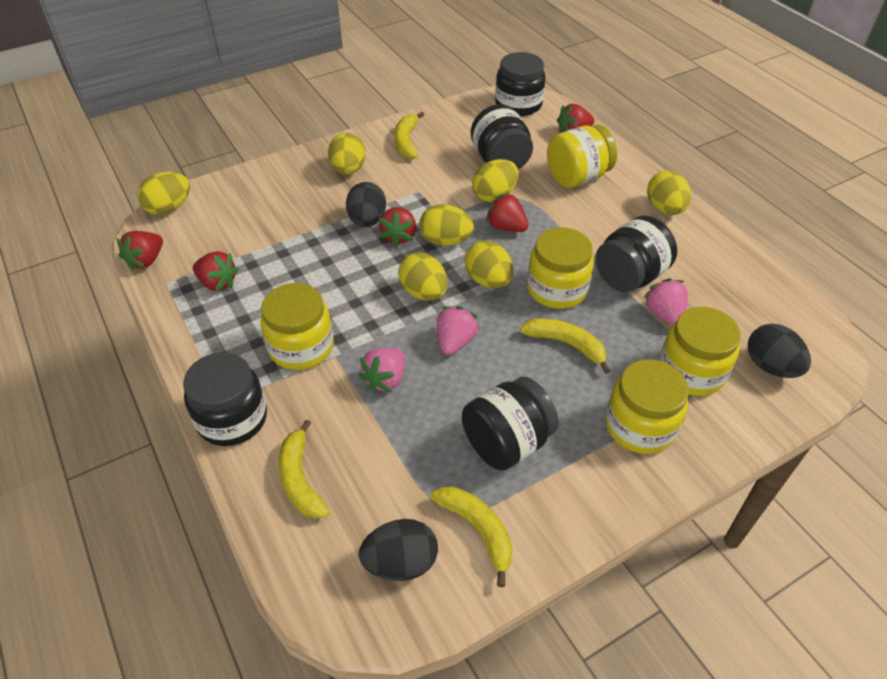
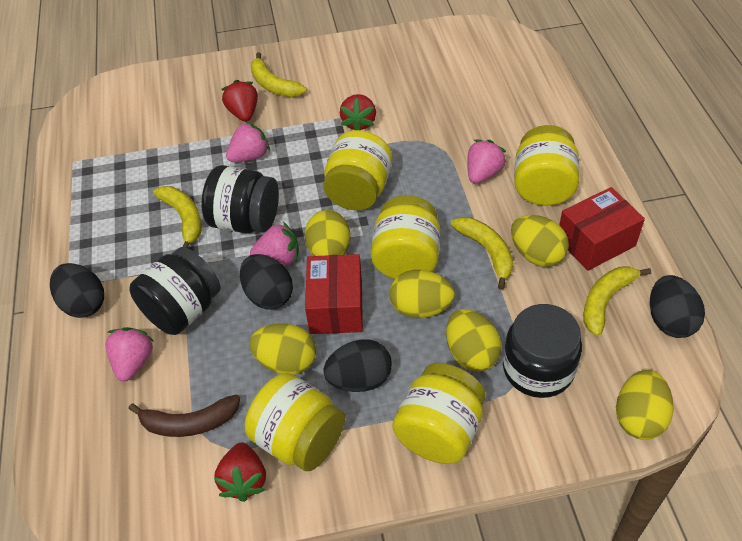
black egg: 3 -> 4
black jar: 5 -> 3
brown banana: 0 -> 1
pink strawberry: 3 -> 4
red box: 0 -> 2
red strawberry: 5 -> 3
yellow egg: 7 -> 6

